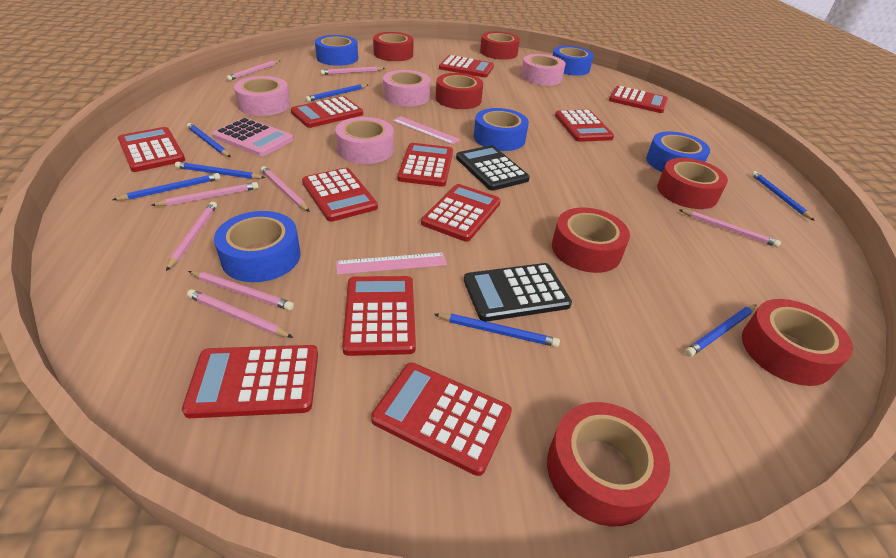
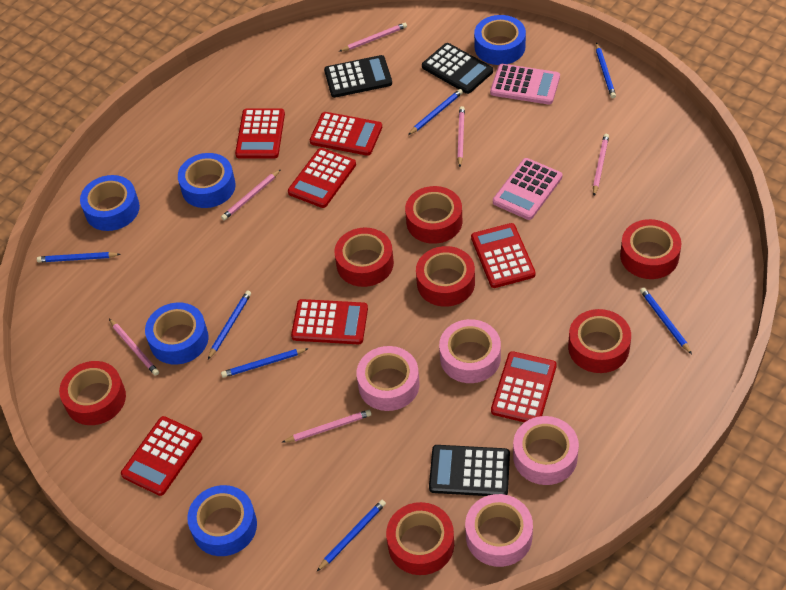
black calculator: 2 -> 3
pink calculator: 1 -> 2
pink pencil: 8 -> 6
pink ruler: 2 -> 0
red calculator: 11 -> 7

